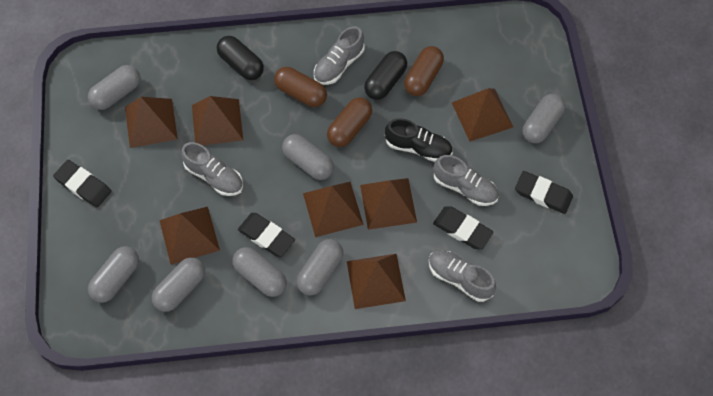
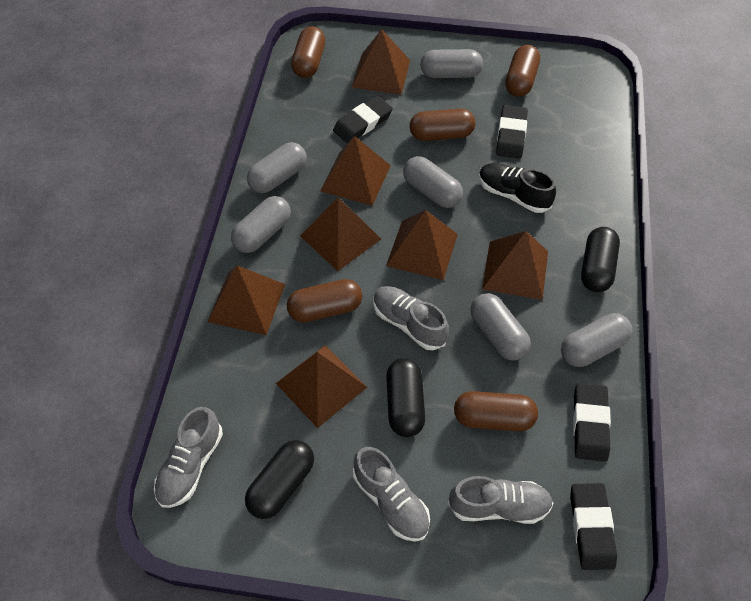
black capsule: 2 -> 3
brown capsule: 3 -> 5
grey capsule: 7 -> 6

